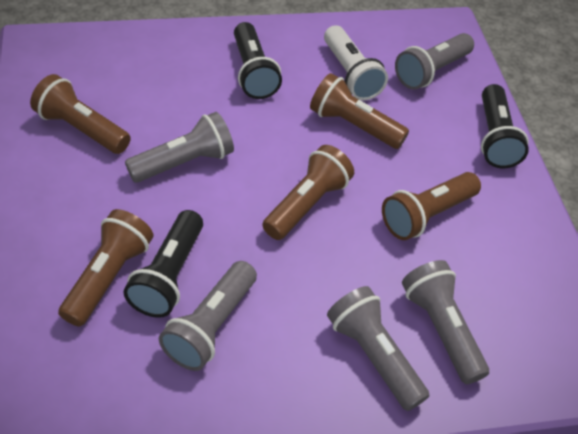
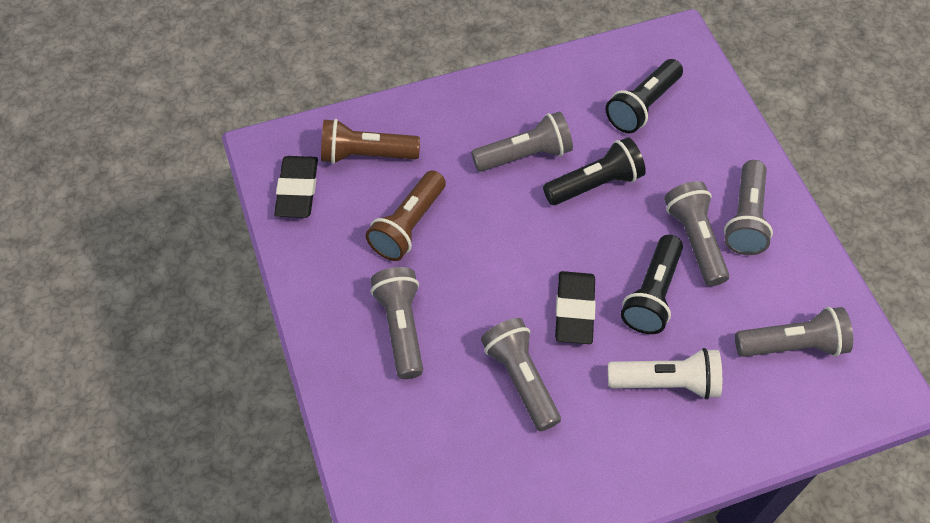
black eraser: 0 -> 2
brown flashlight: 5 -> 2
grey flashlight: 5 -> 6

